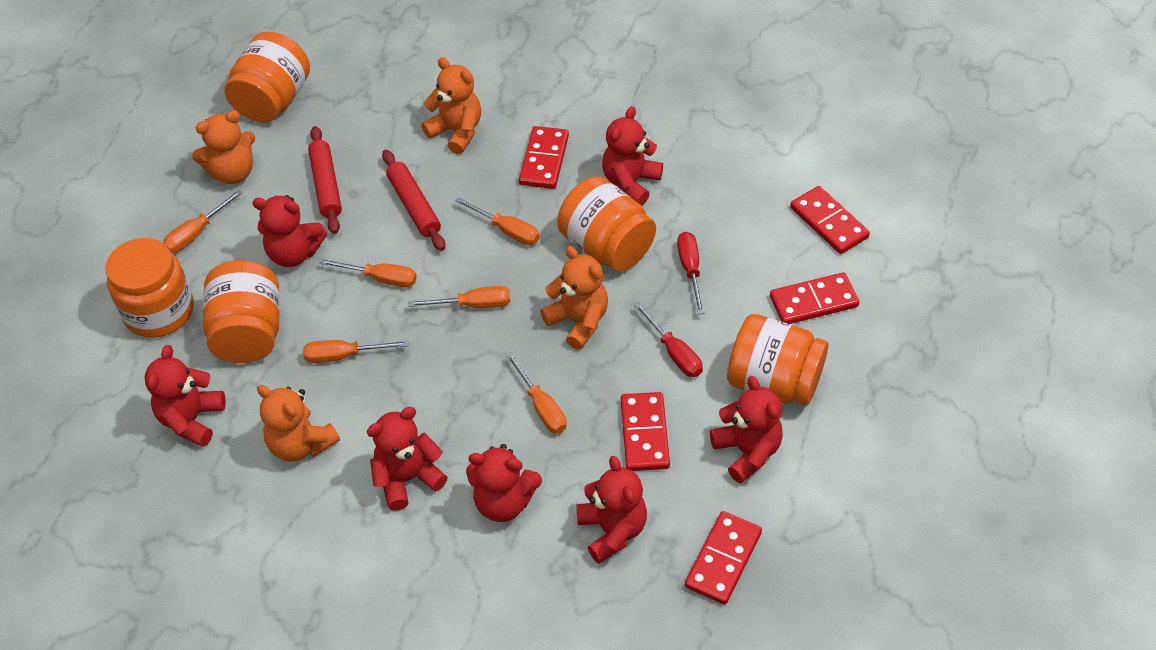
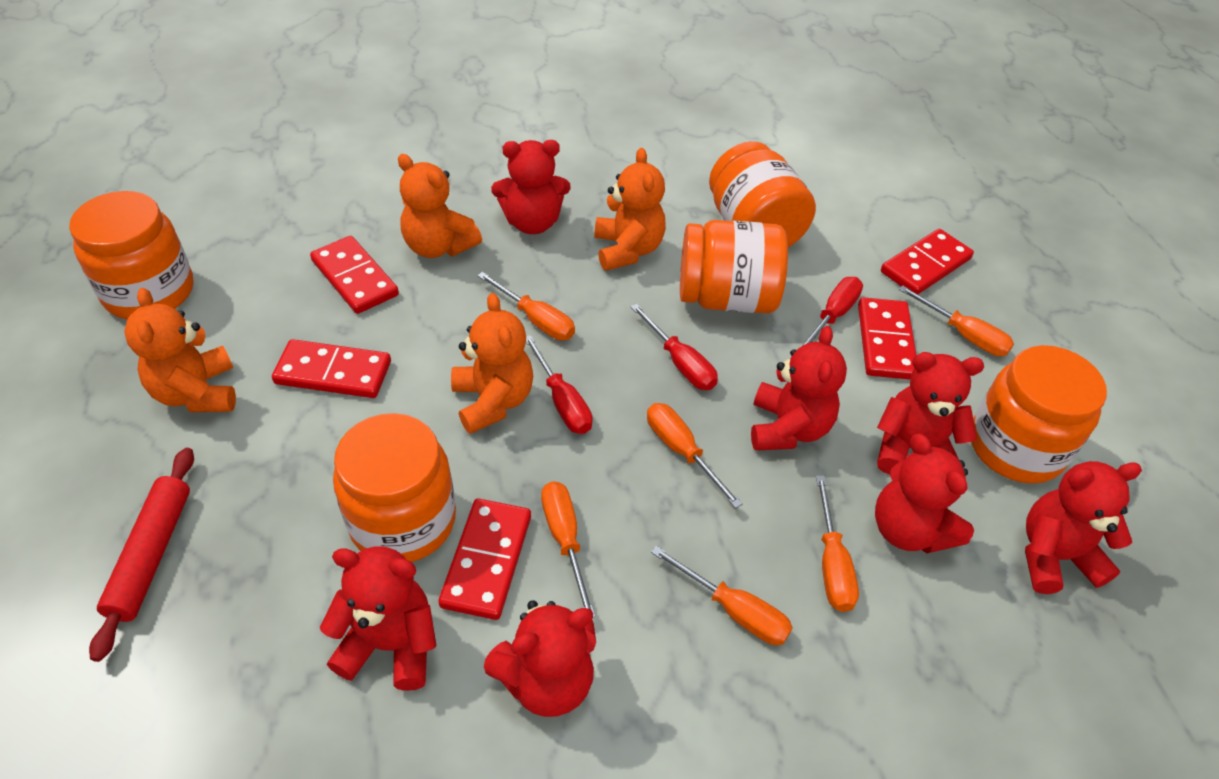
red rolling pin: 2 -> 1
red screwdriver: 2 -> 3

